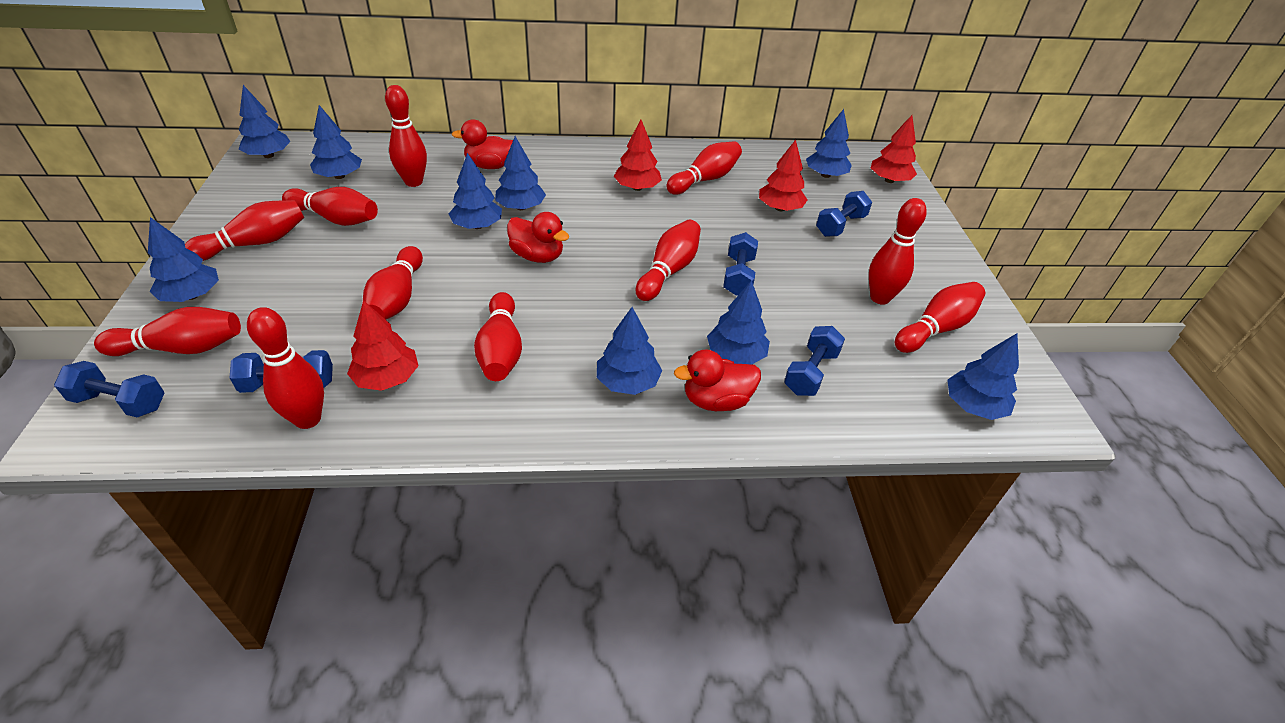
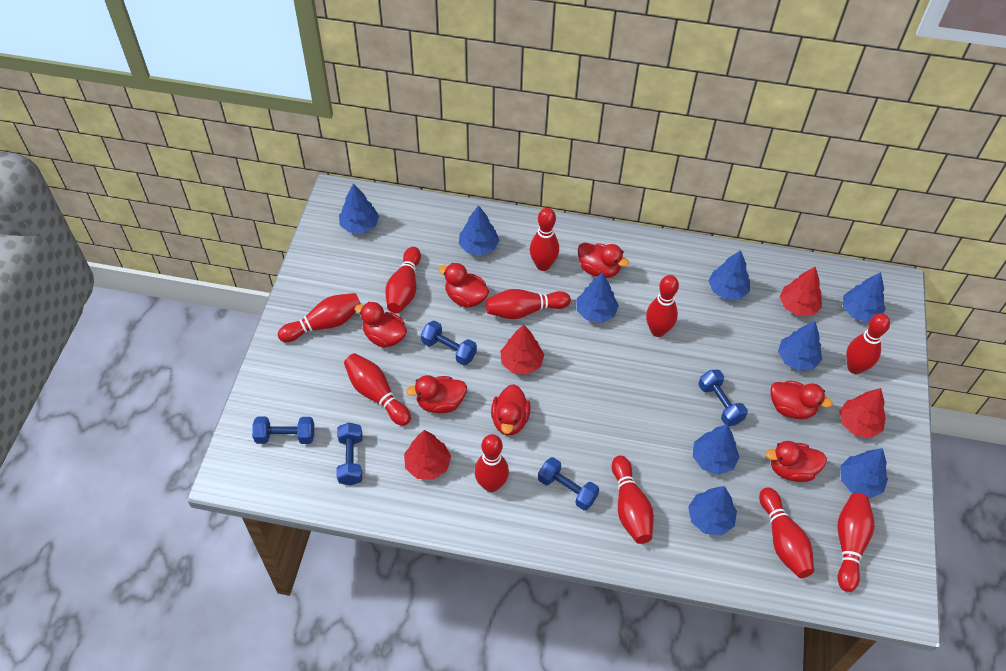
red duck: 3 -> 7

